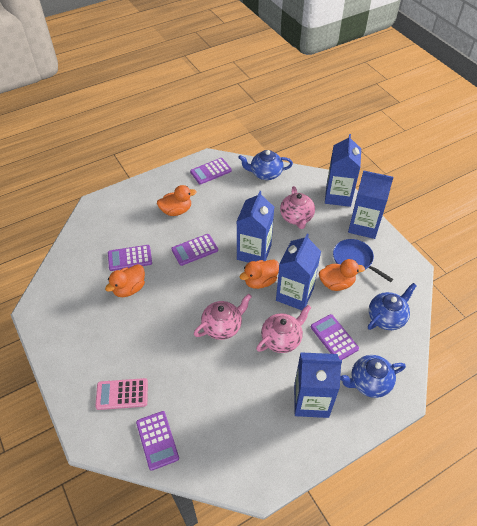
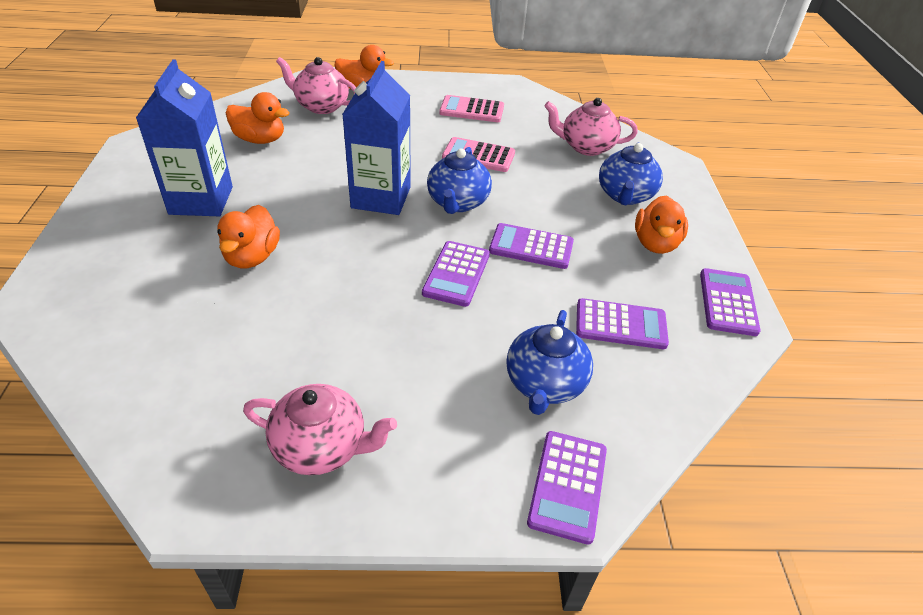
blue carton: 5 -> 2
blue pan: 1 -> 0
pink calculator: 1 -> 2

